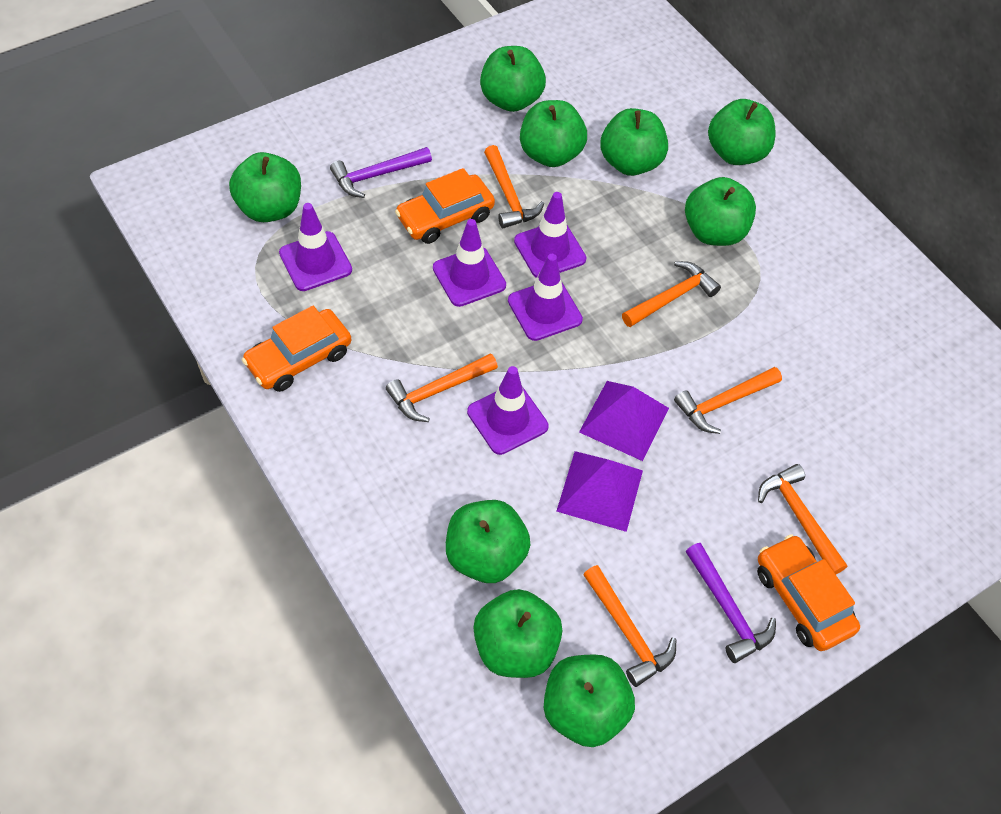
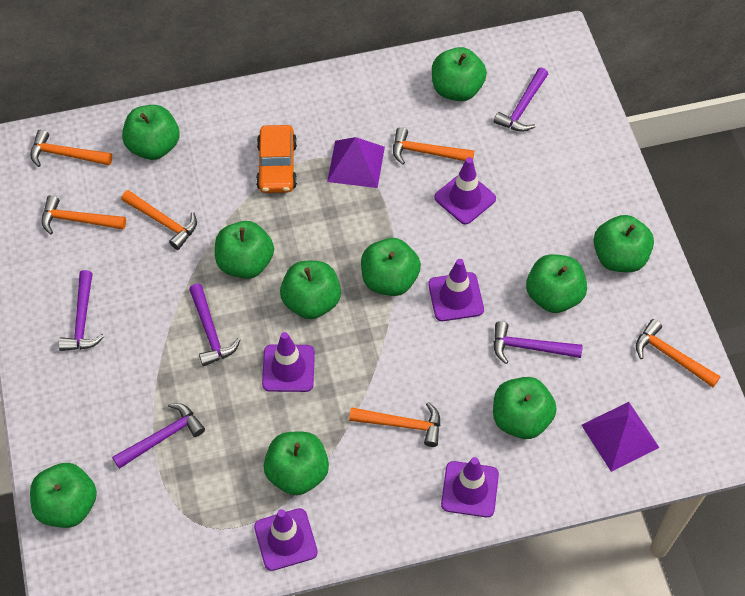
green apple: 9 -> 10
orange car: 3 -> 1
purple hammer: 2 -> 5

